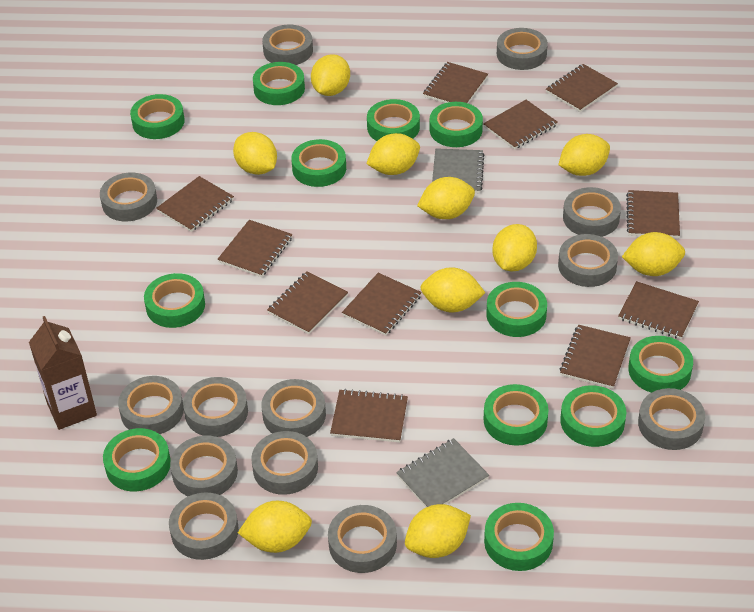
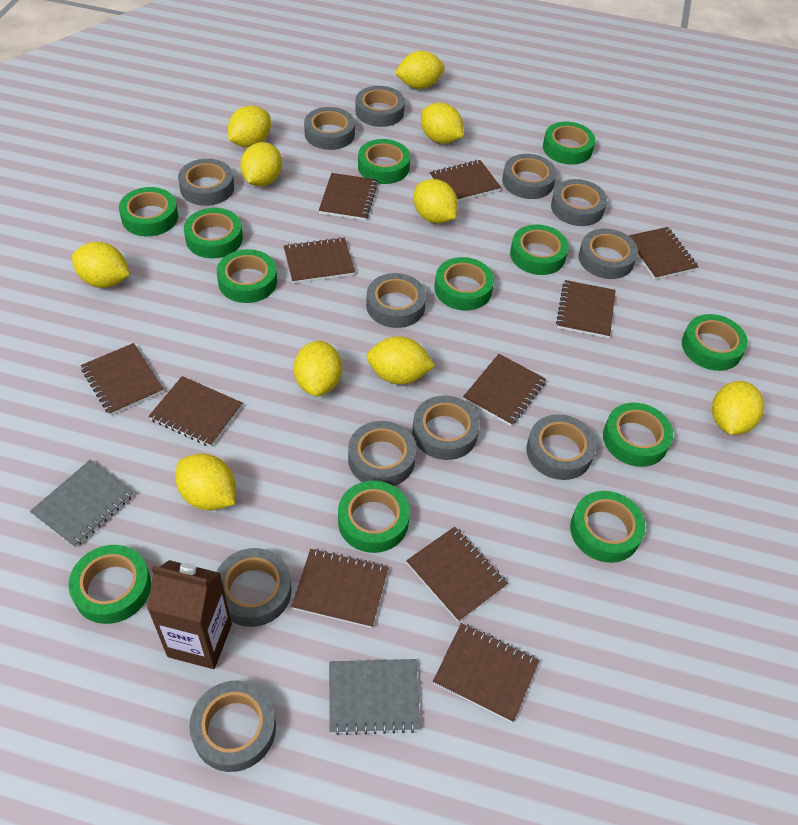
grey tape: 13 -> 12

